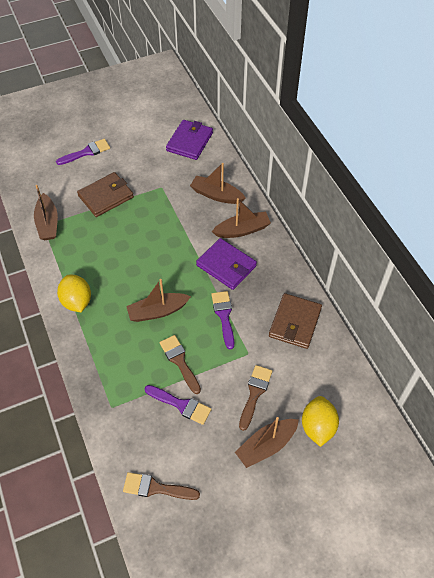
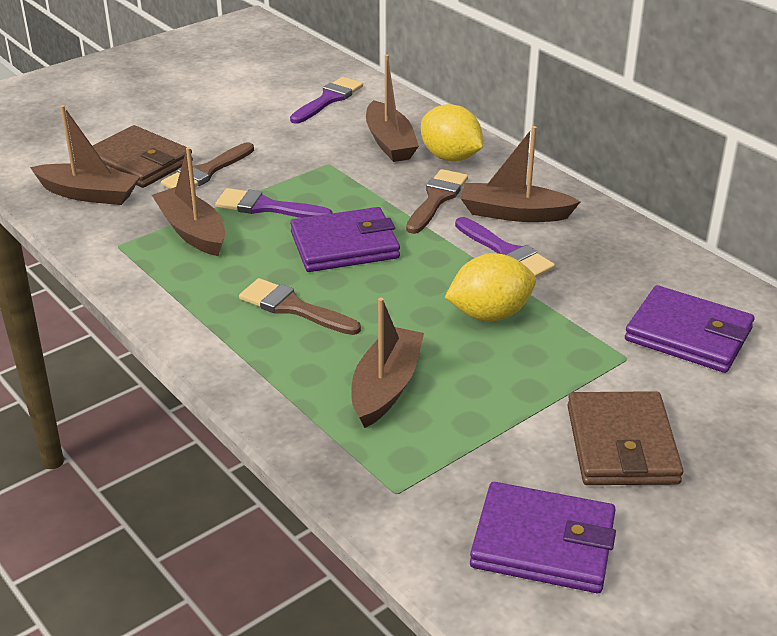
purple wallet: 2 -> 3

